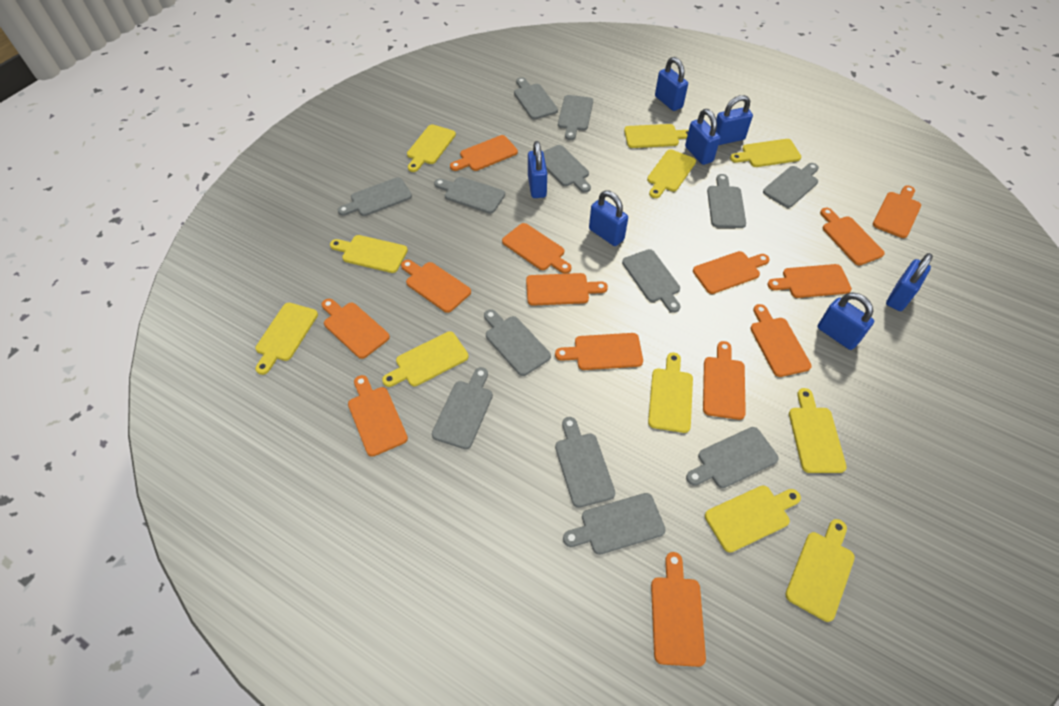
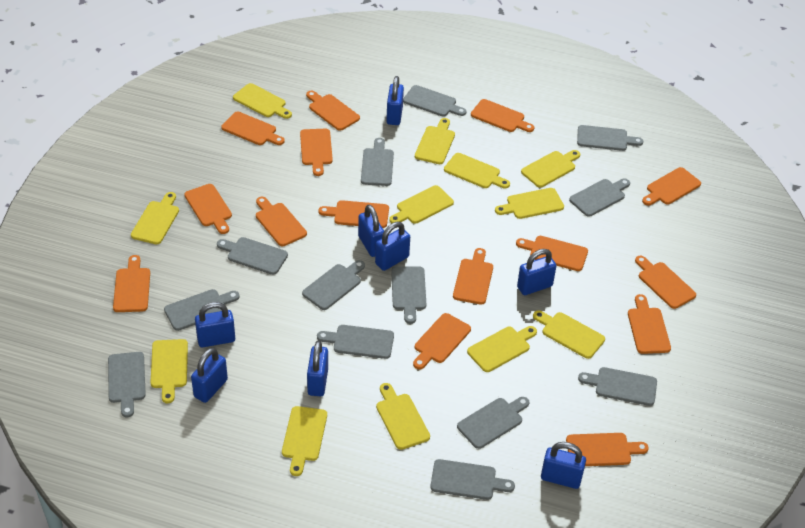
blue padlock: 7 -> 8
orange cutting board: 14 -> 15
yellow cutting board: 11 -> 12

